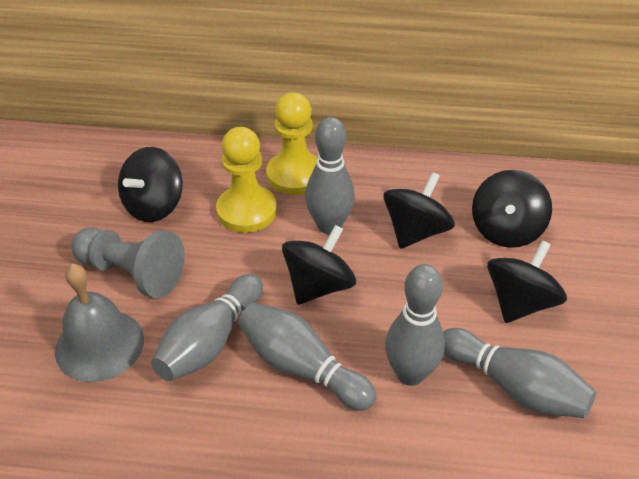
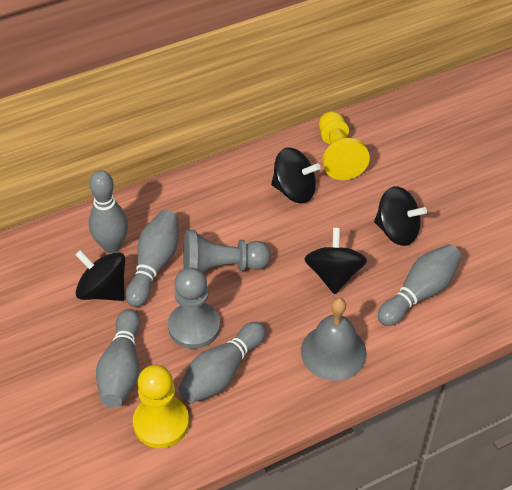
black spinning top: 5 -> 4
grey pawn: 1 -> 2

